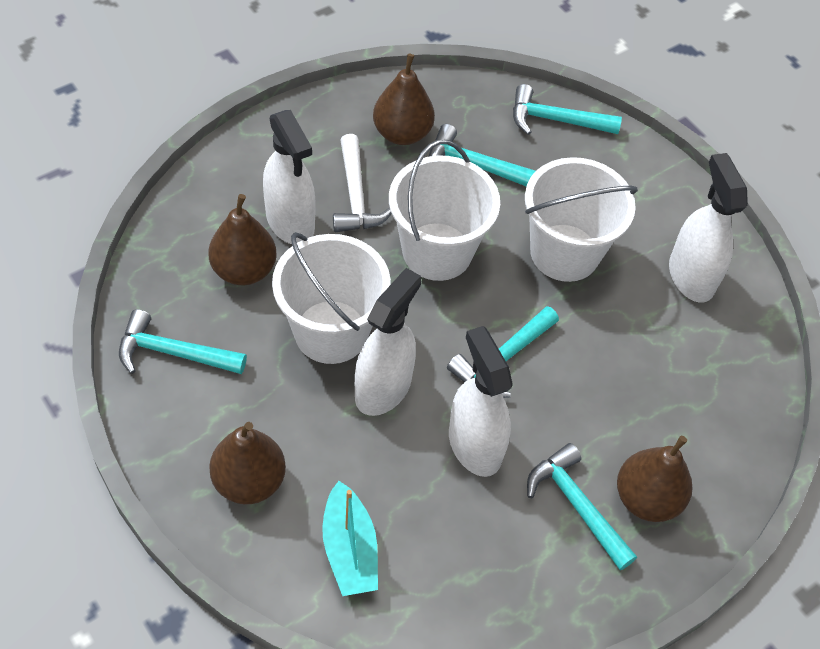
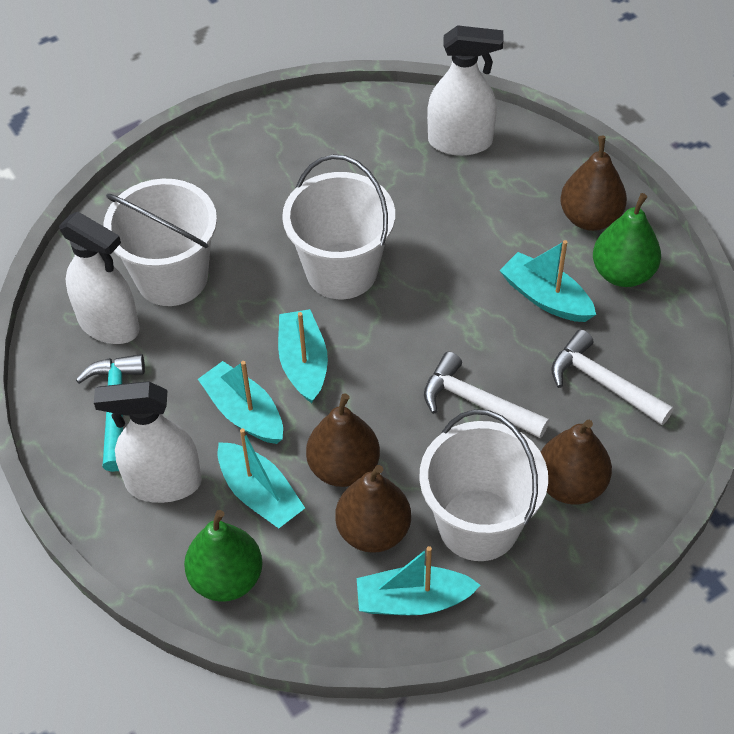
green pear: 0 -> 2
turquoise boat: 1 -> 5
turquoise hammer: 5 -> 1
white hammer: 1 -> 2
white spray bottle: 4 -> 3

